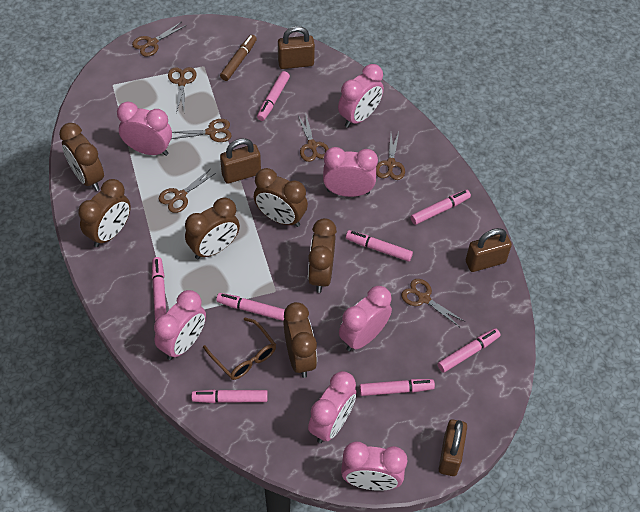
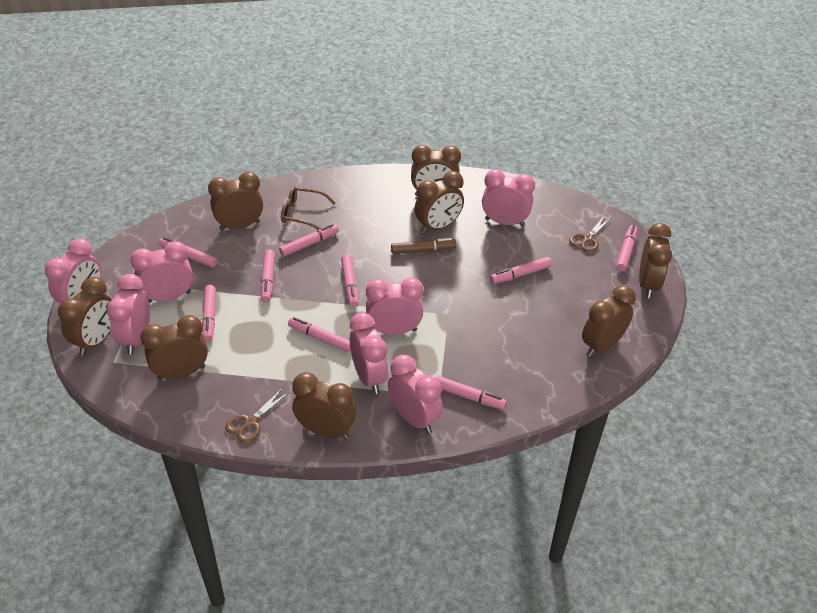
brown clock: 6 -> 8
brown padlock: 4 -> 0
brown scissors: 7 -> 2
pink marker: 8 -> 9

